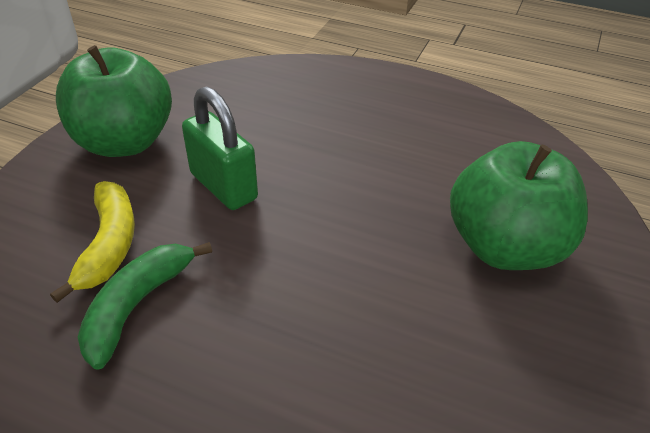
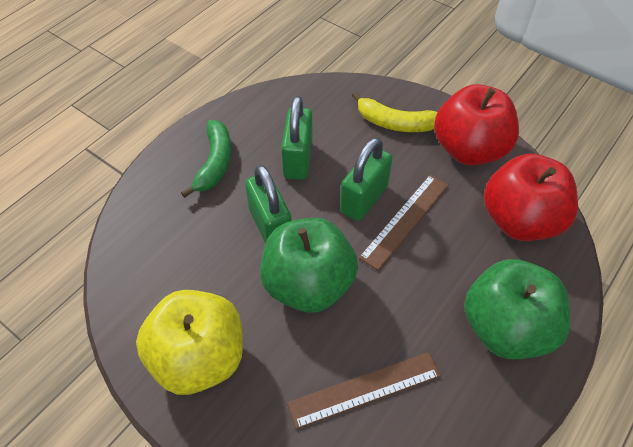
brown ruler: 0 -> 2
green padlock: 1 -> 3
red apple: 0 -> 2
yellow apple: 0 -> 1

